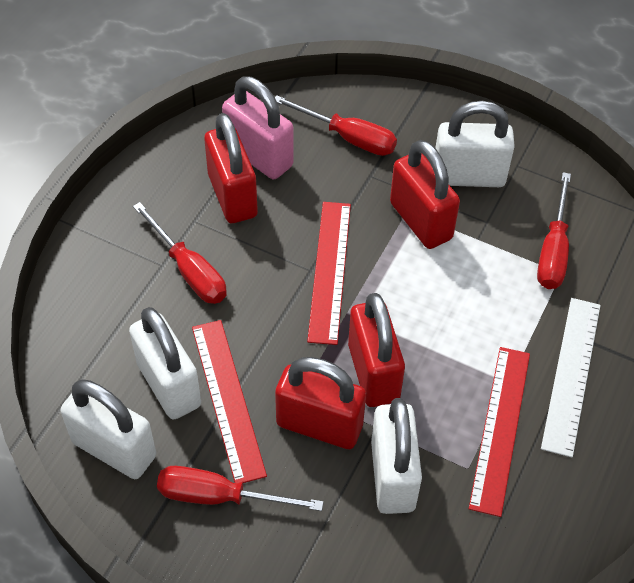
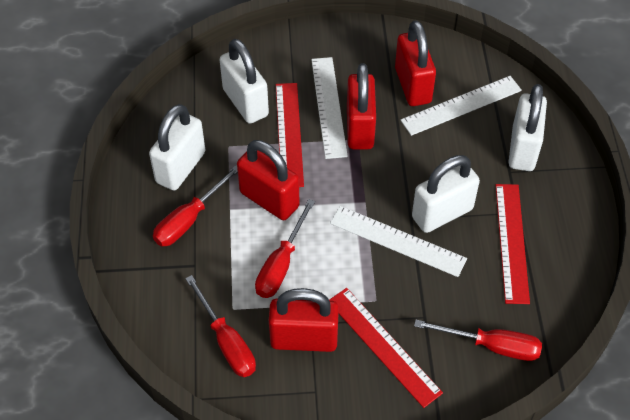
pink padlock: 1 -> 0
white ruler: 1 -> 3

